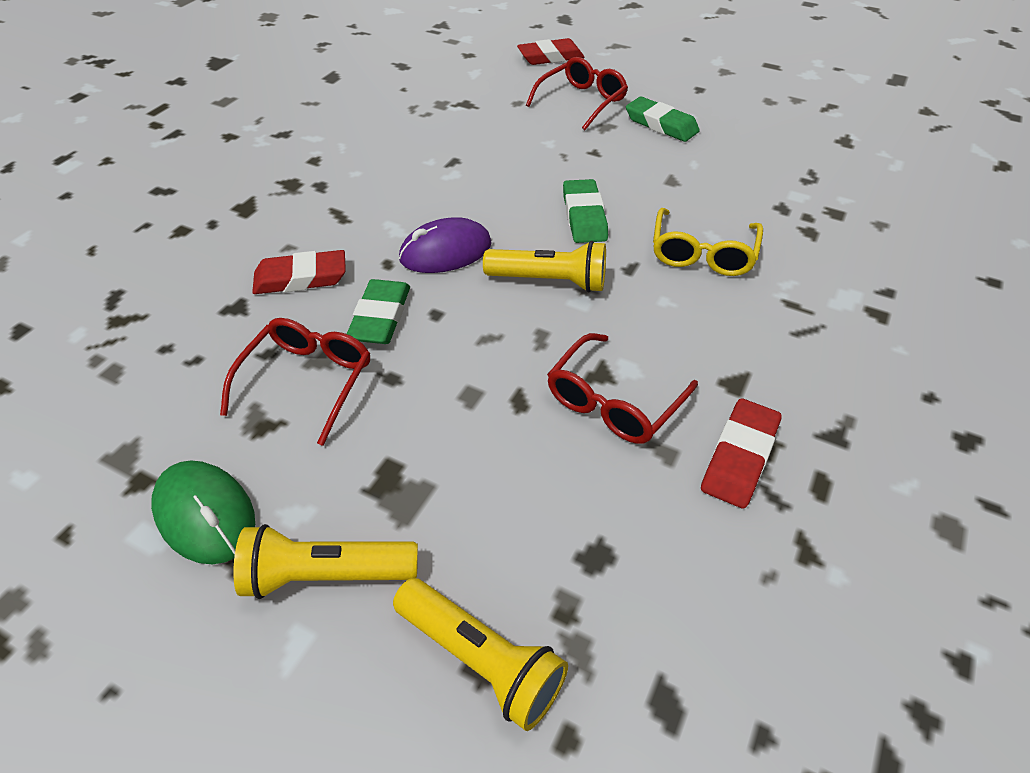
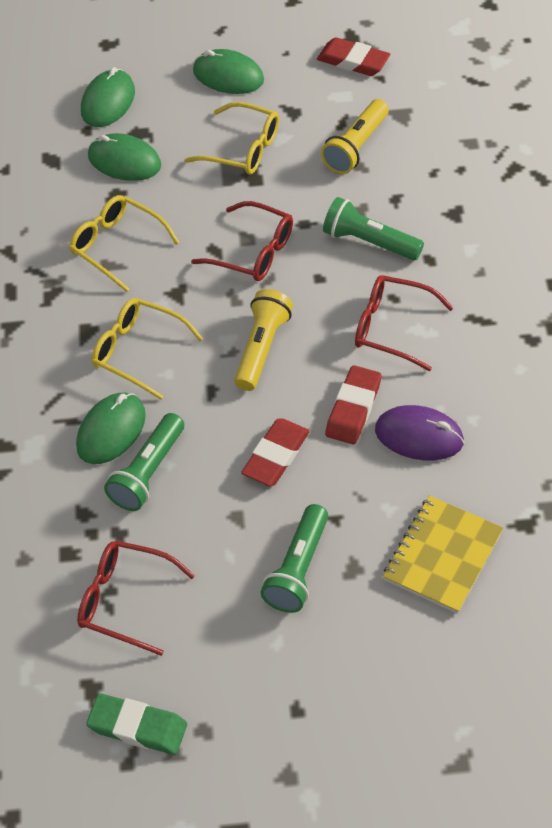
green eraser: 3 -> 1
green flashlight: 0 -> 3
green mouse: 1 -> 4
yellow flashlight: 3 -> 2
yellow glasses: 1 -> 3
yellow notebook: 0 -> 1

